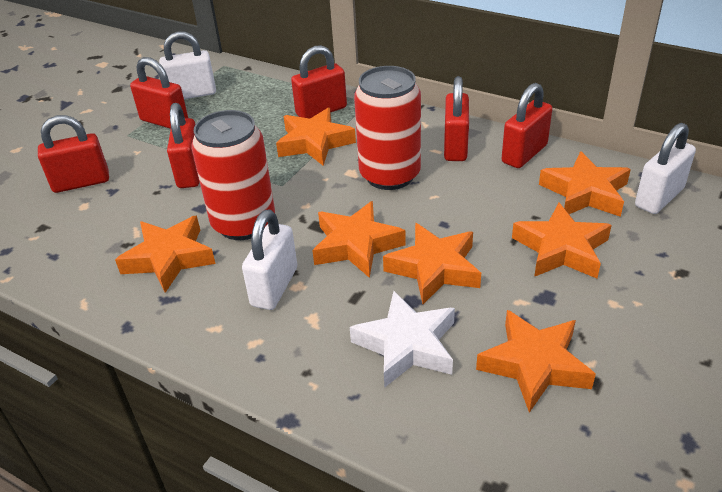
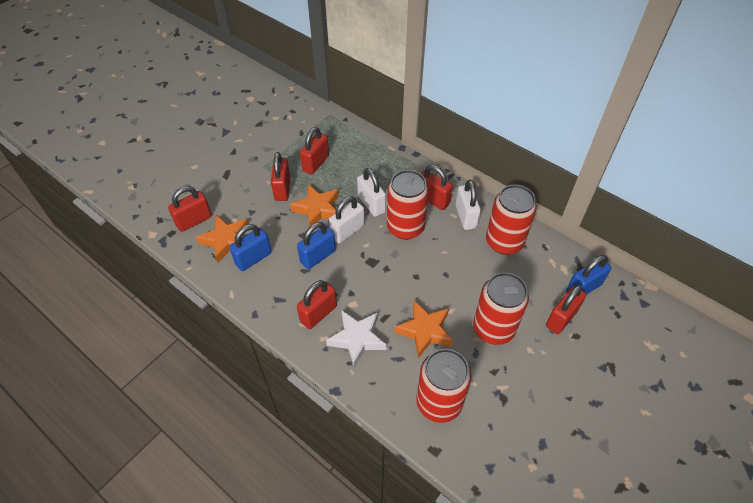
blue padlock: 0 -> 3
orange star: 7 -> 3
red can: 2 -> 4

